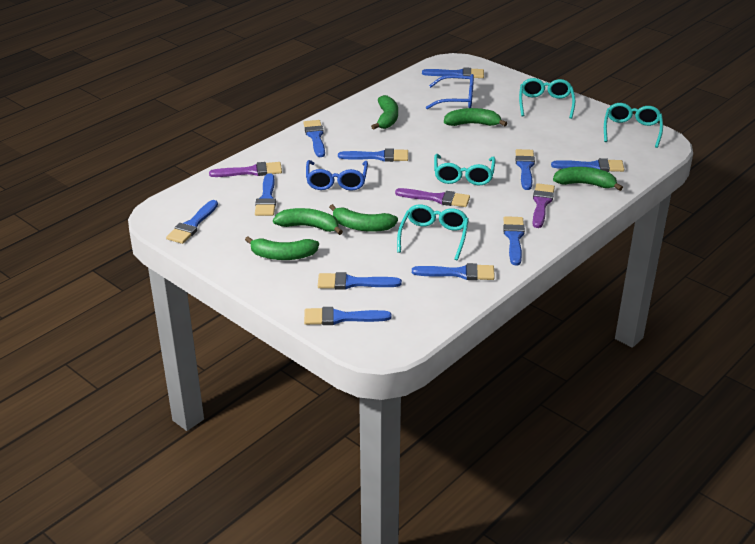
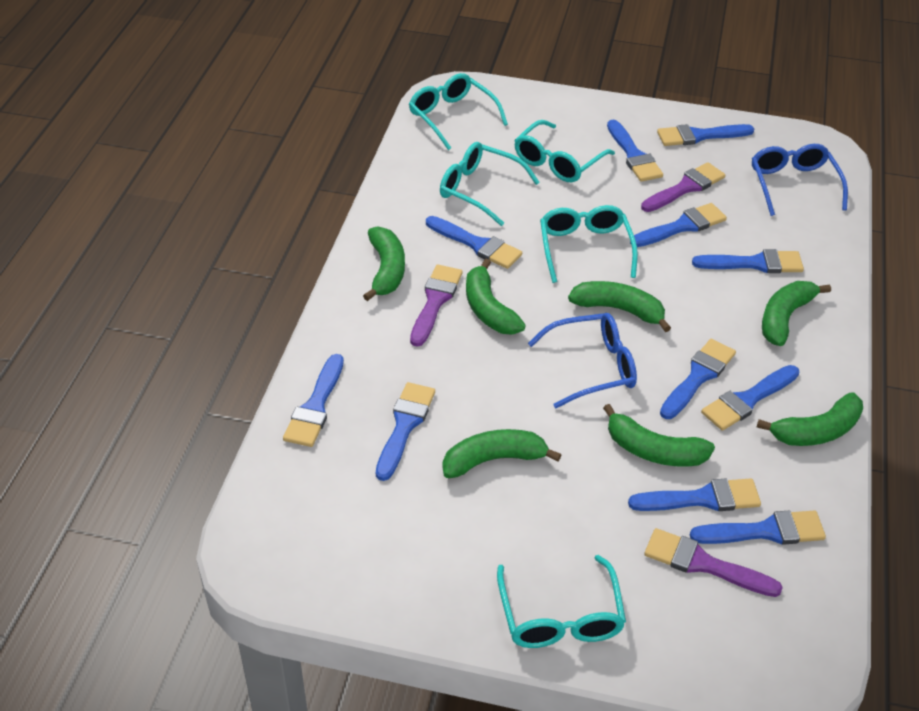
green banana: 6 -> 7
turquoise glasses: 4 -> 5

